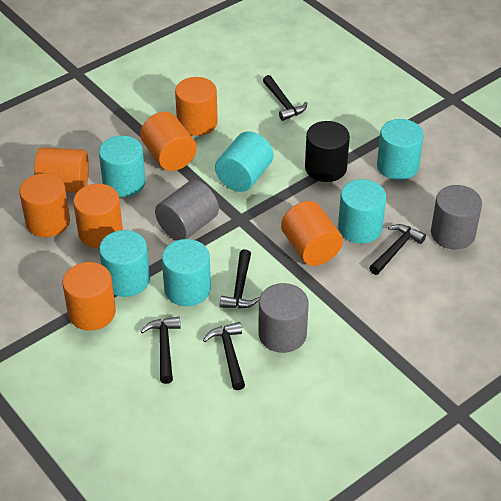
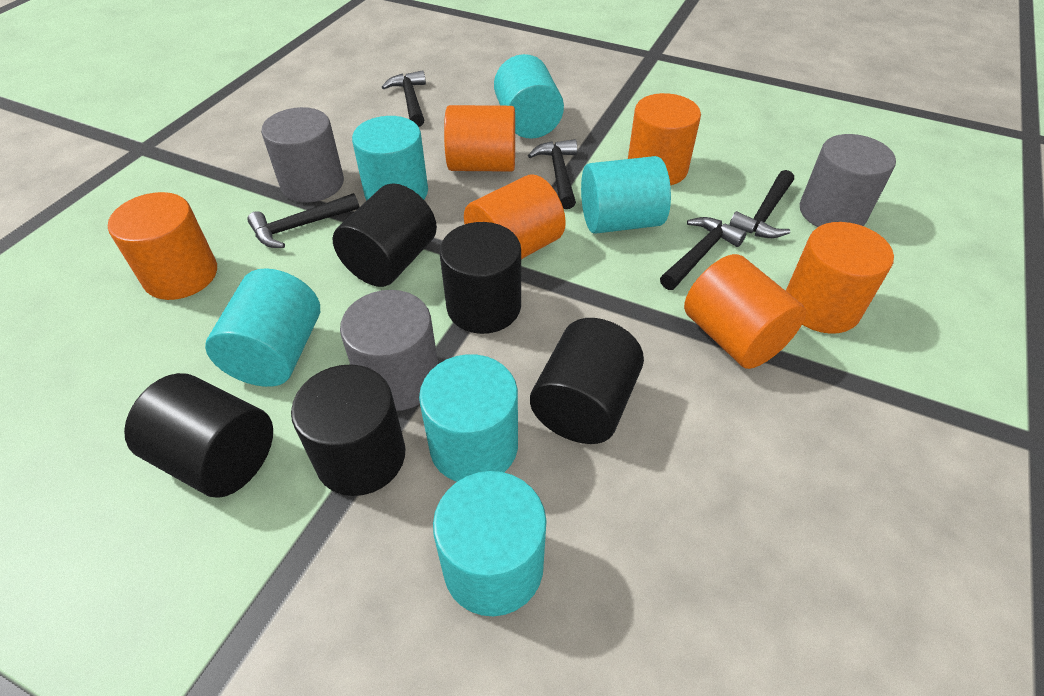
black cylinder: 1 -> 5
orange cylinder: 7 -> 6

